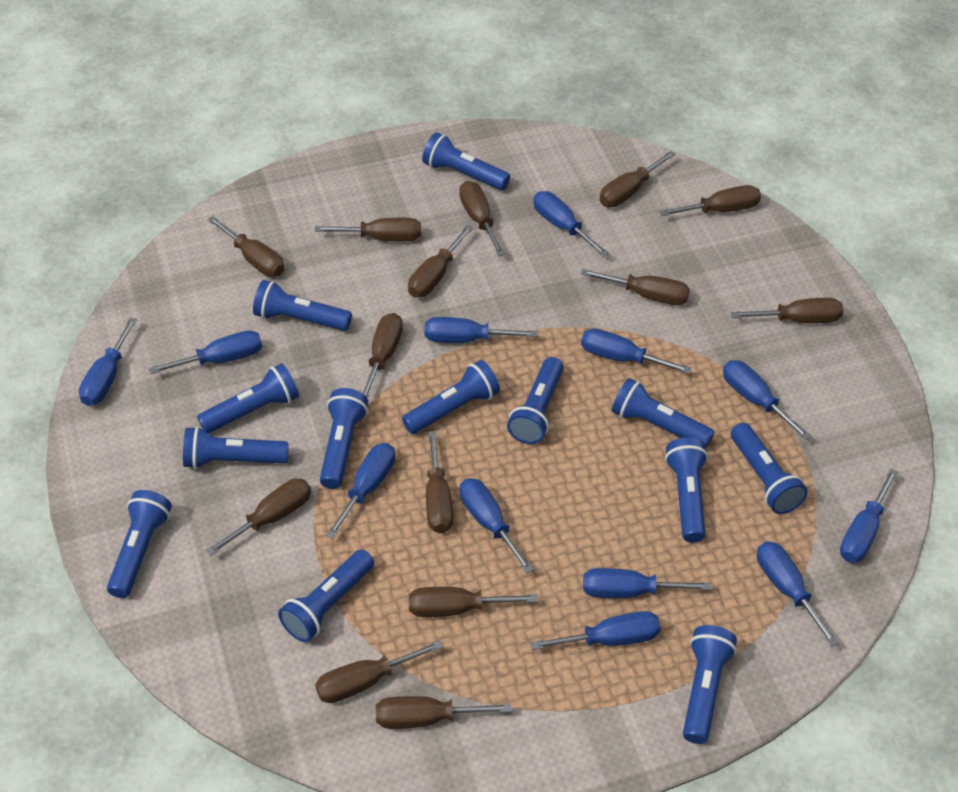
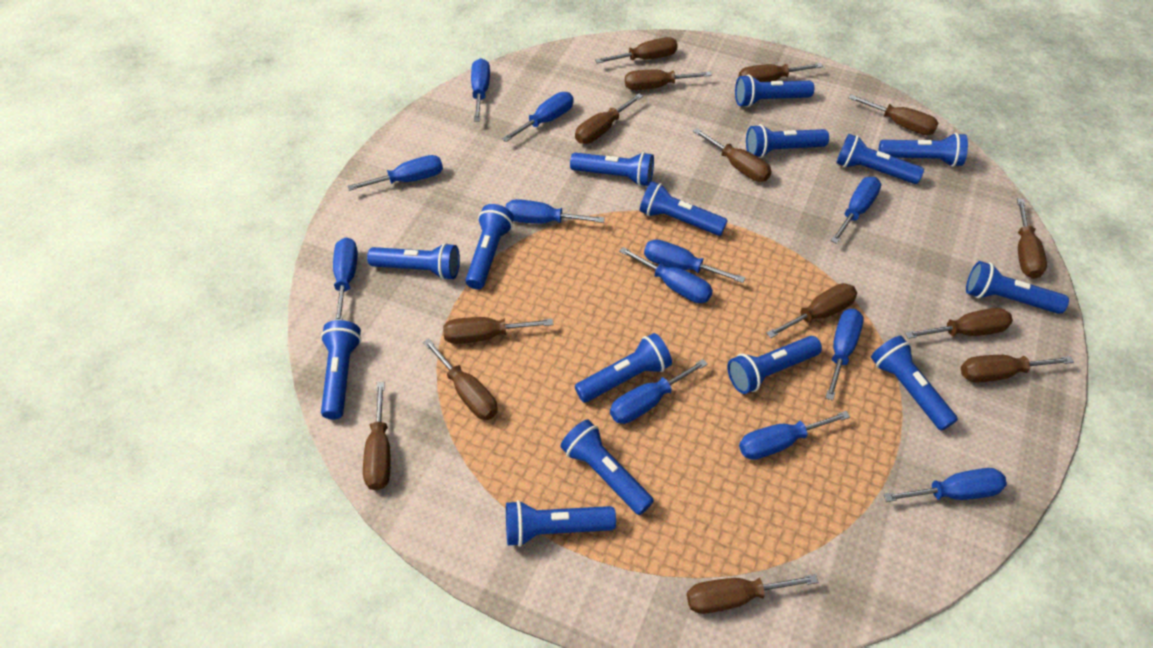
blue flashlight: 13 -> 15

